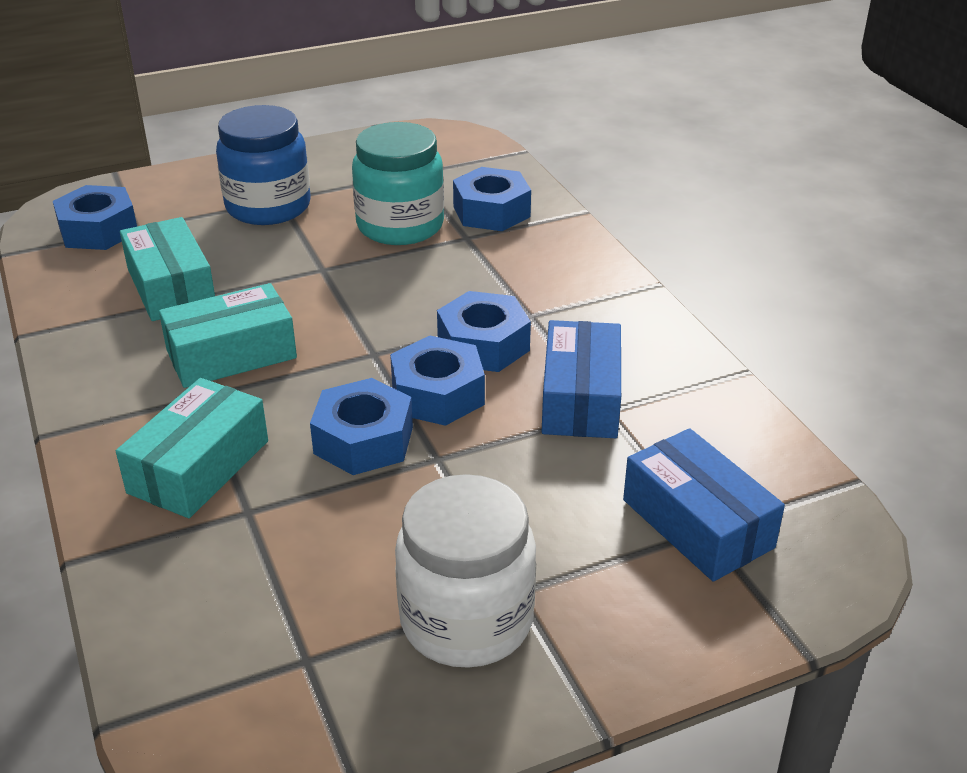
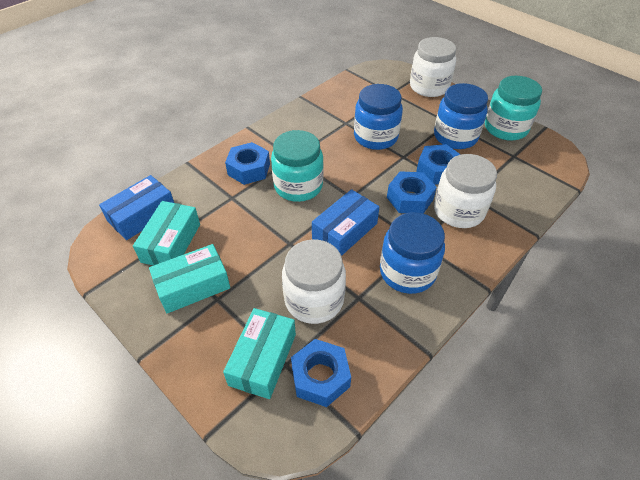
blue jar: 1 -> 3
blue nut: 5 -> 4
turquoise jar: 1 -> 2
white jar: 1 -> 3

